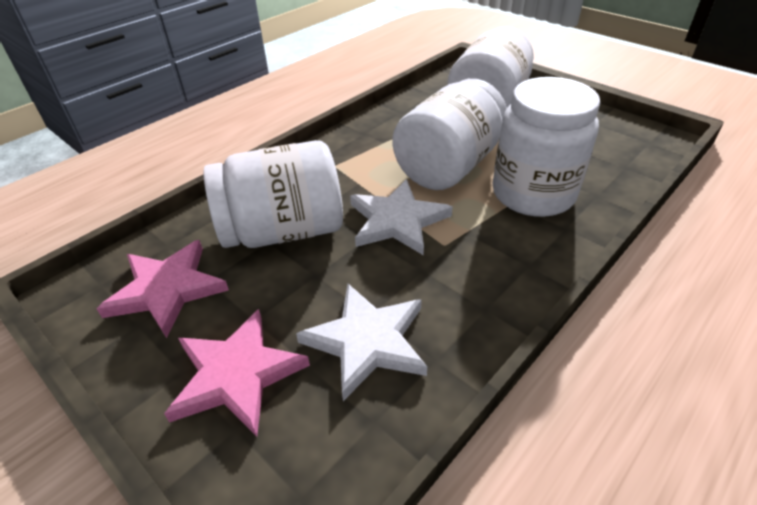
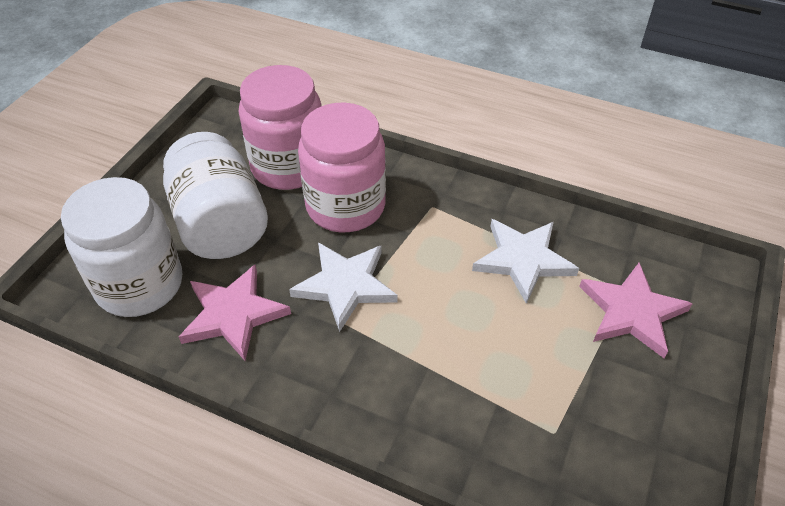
pink jar: 0 -> 2
white jar: 4 -> 2

